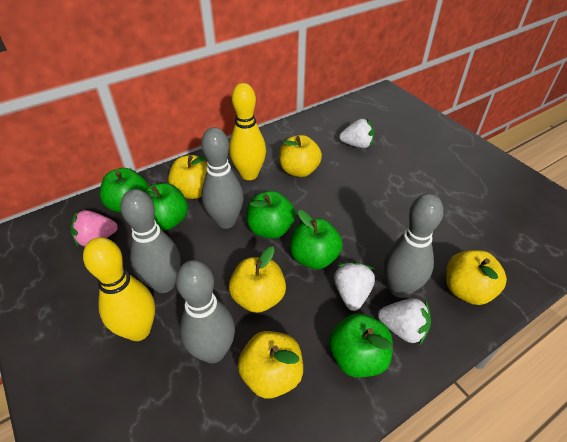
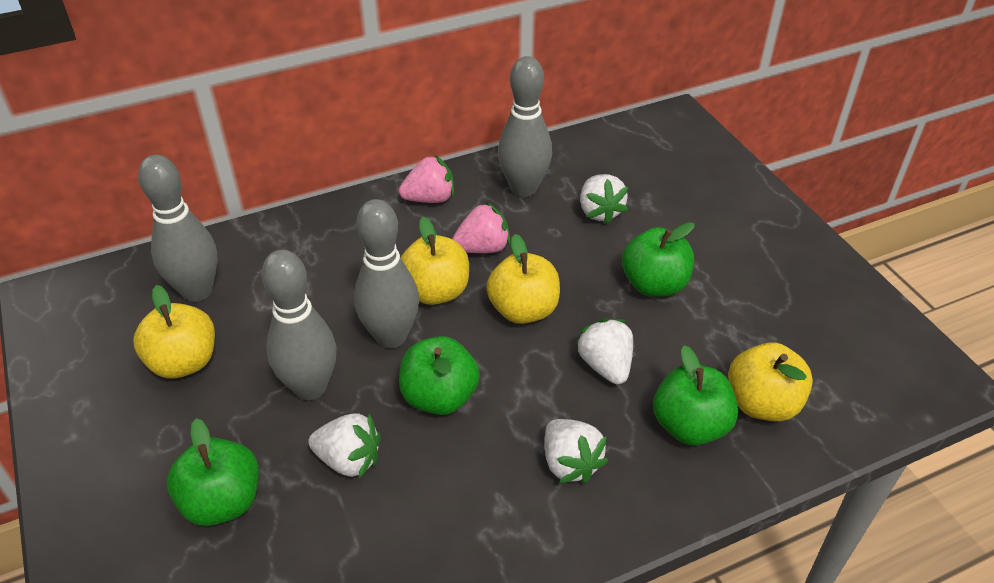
green apple: 5 -> 4
pink strawberry: 1 -> 2
white strawberry: 3 -> 4
yellow apple: 5 -> 4
yellow bowling pin: 2 -> 0

